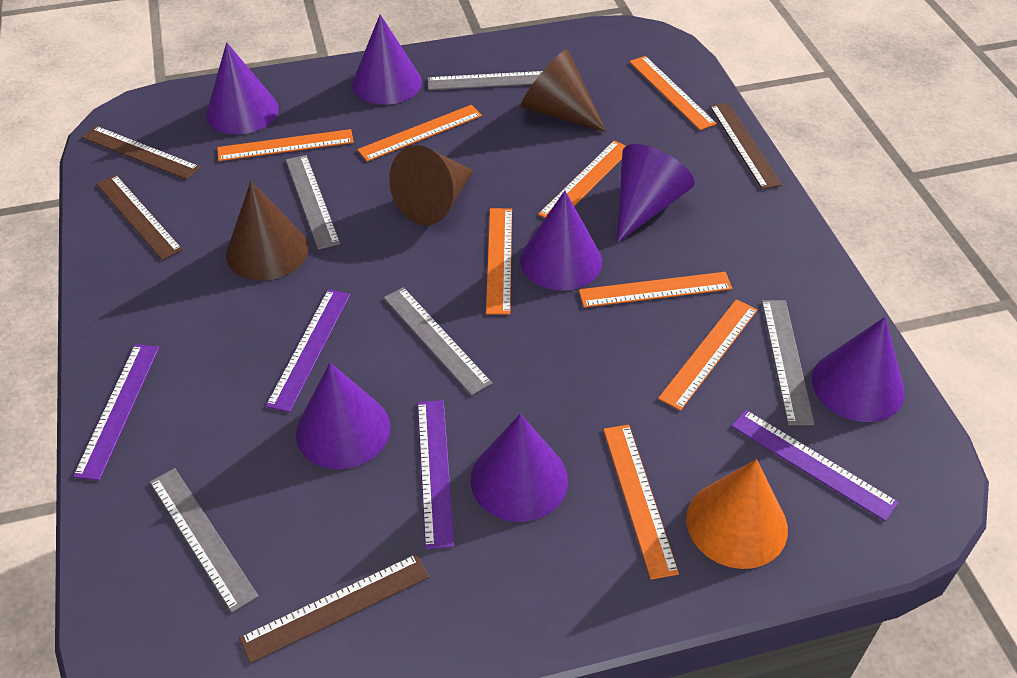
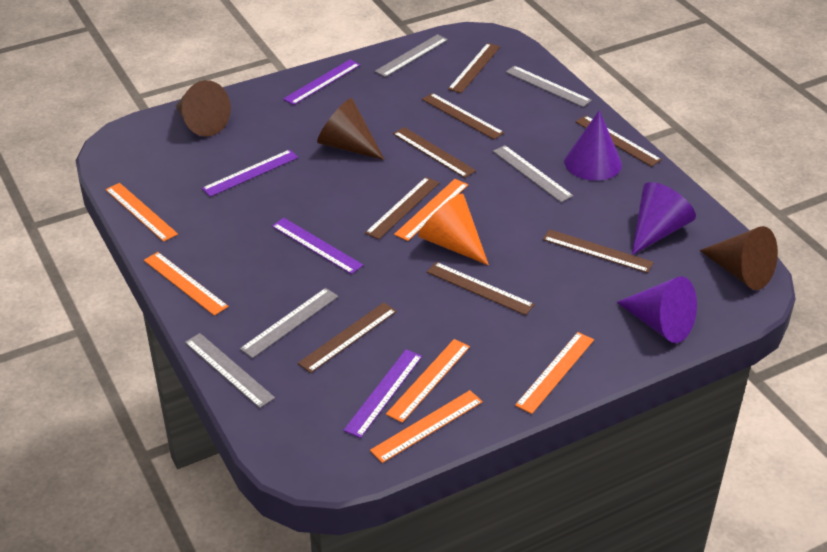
brown ruler: 4 -> 8
orange ruler: 8 -> 6
purple cone: 7 -> 3

